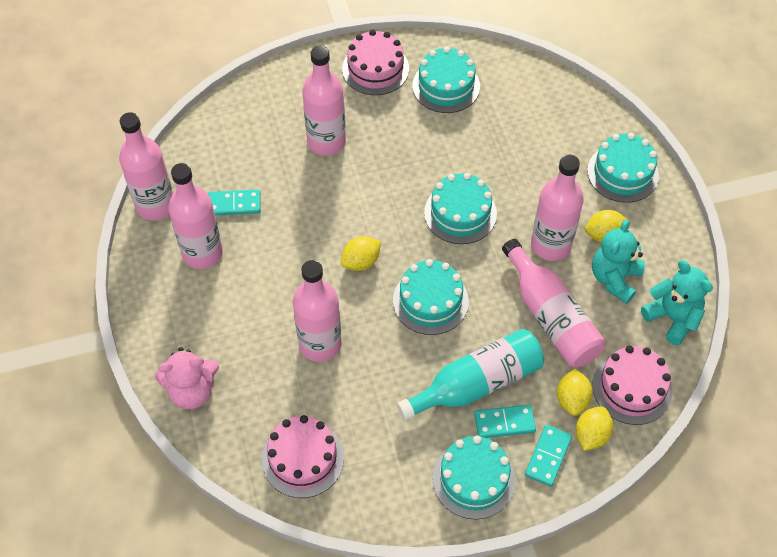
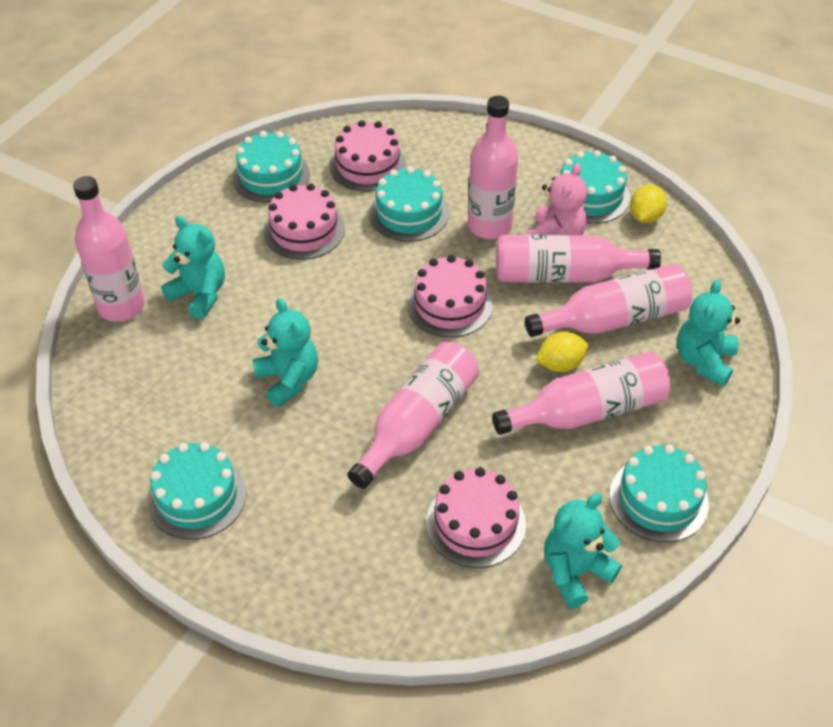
pink cake: 3 -> 4
turquoise bottle: 1 -> 0
turquoise domino: 3 -> 0
turquoise teddy bear: 2 -> 4
yellow lemon: 4 -> 2

